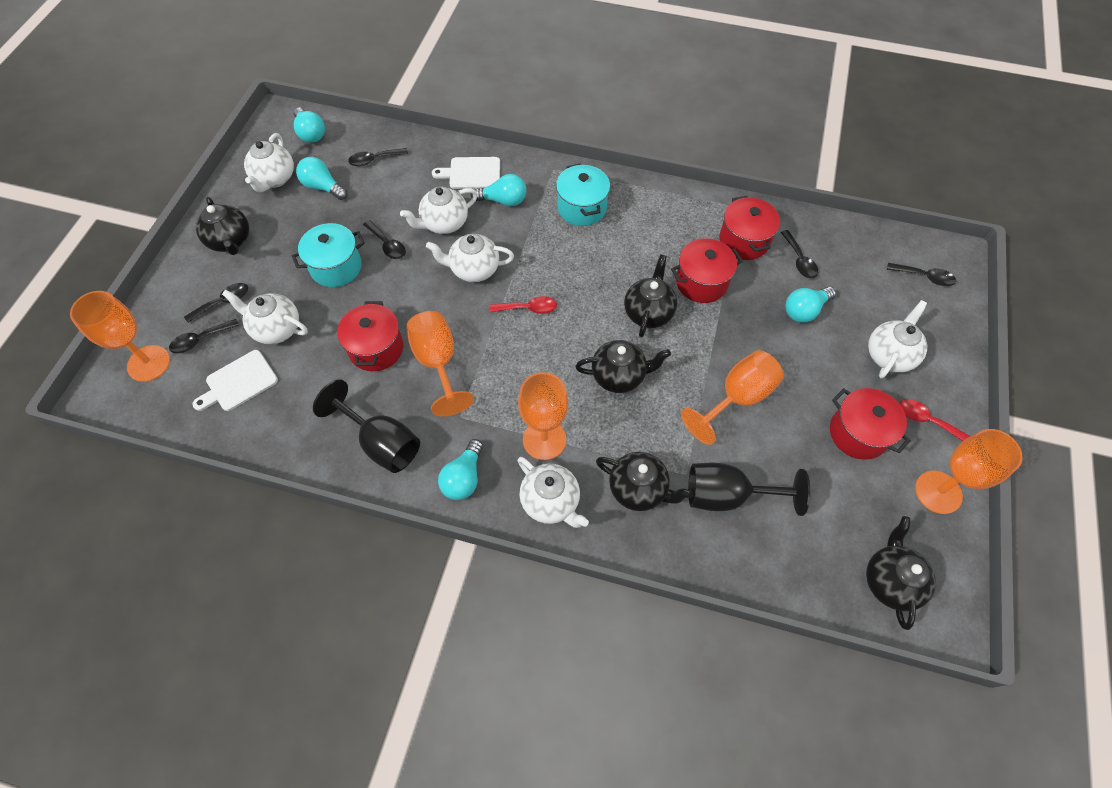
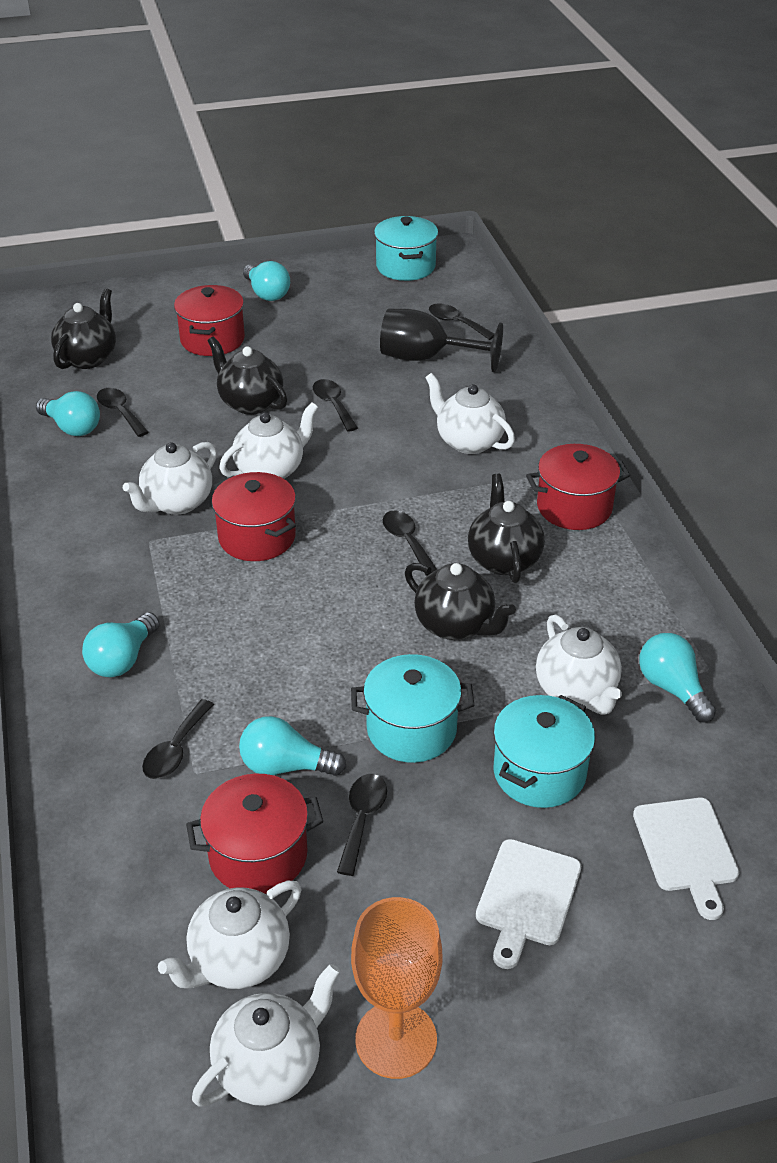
black goblet: 2 -> 1
black teapot: 5 -> 4
orange goblet: 5 -> 1
red spoon: 2 -> 0
turquoise pot: 2 -> 3

